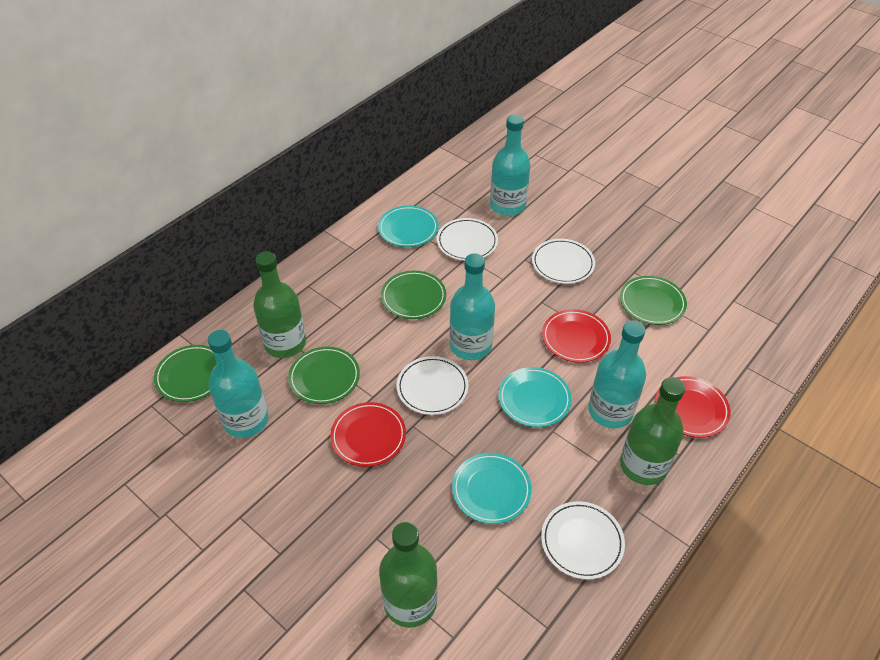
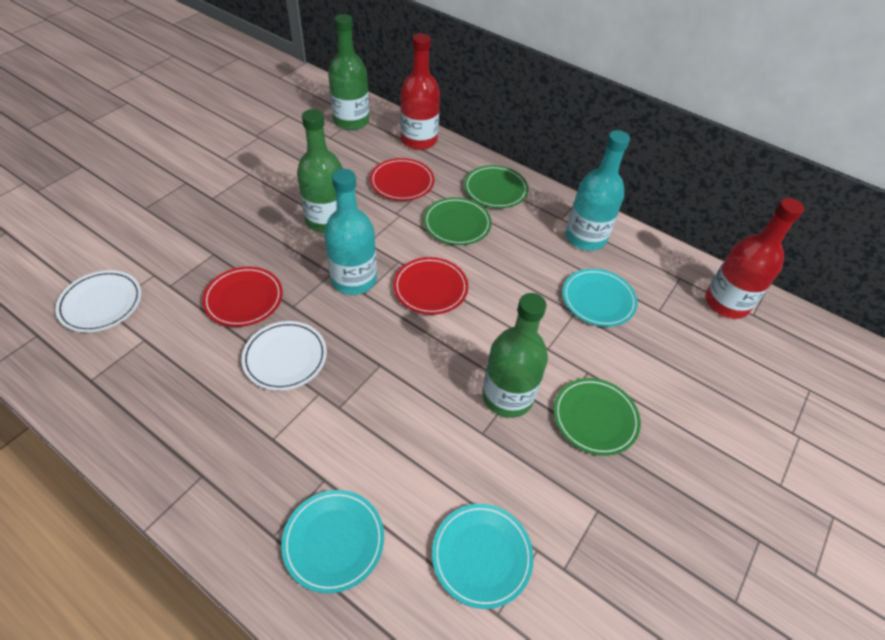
green plate: 4 -> 3
red bottle: 0 -> 2
turquoise bottle: 4 -> 2
white plate: 4 -> 2

